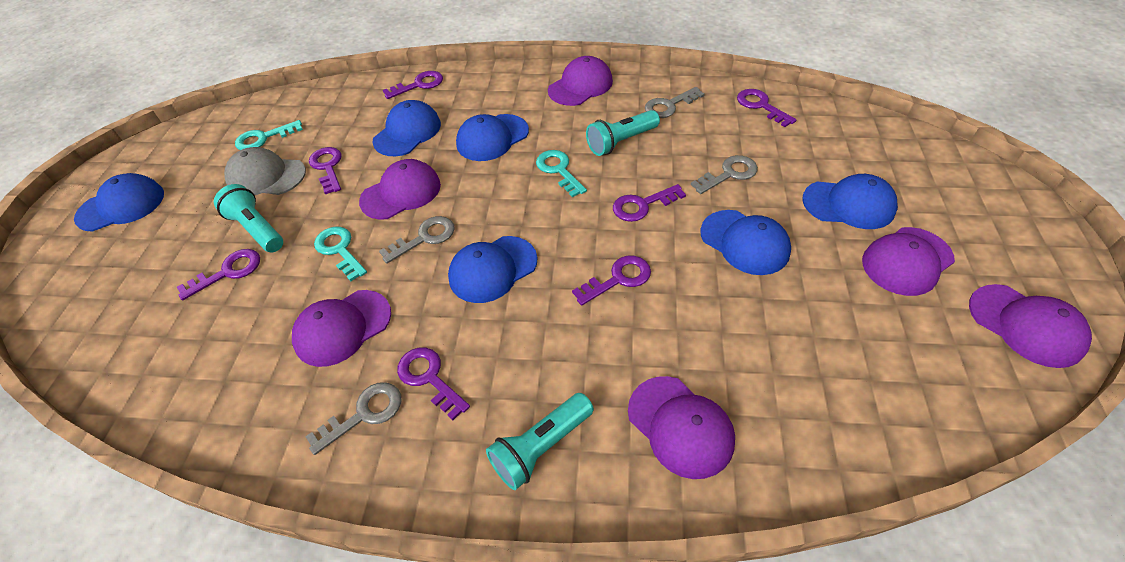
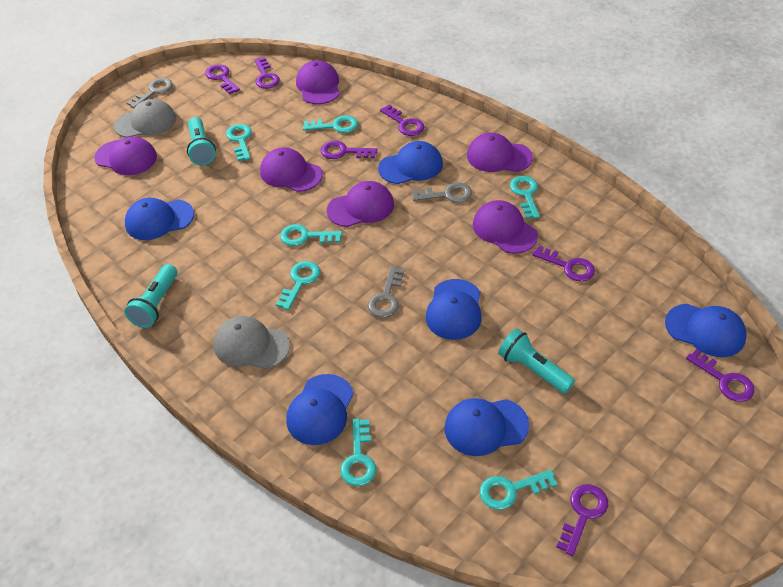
grey cap: 1 -> 2
grey key: 4 -> 3
turquoise key: 3 -> 7

